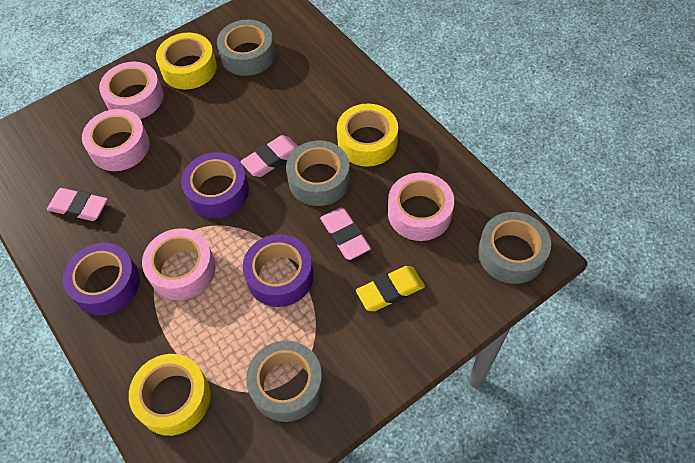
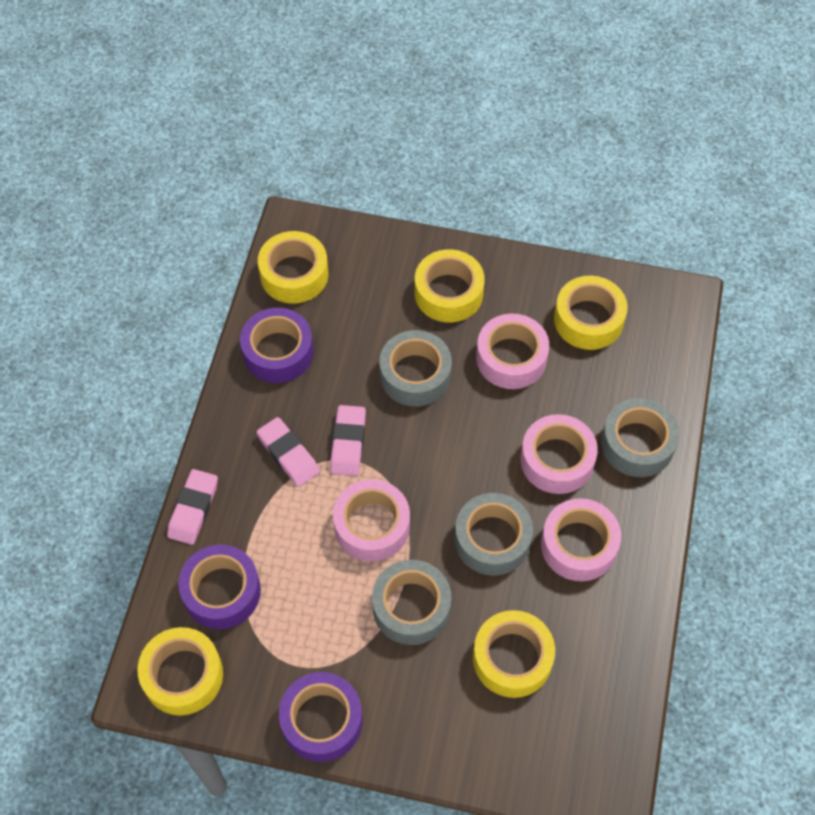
yellow eraser: 1 -> 0
yellow tape: 3 -> 5

